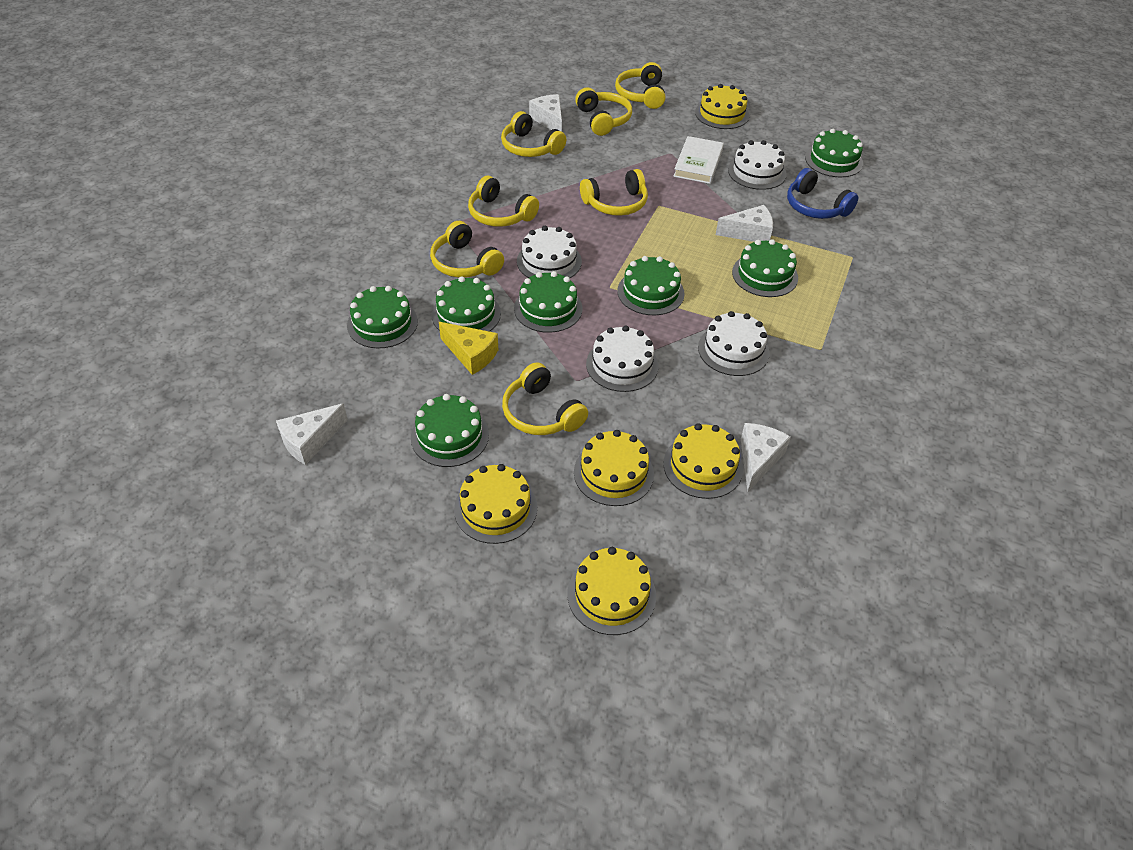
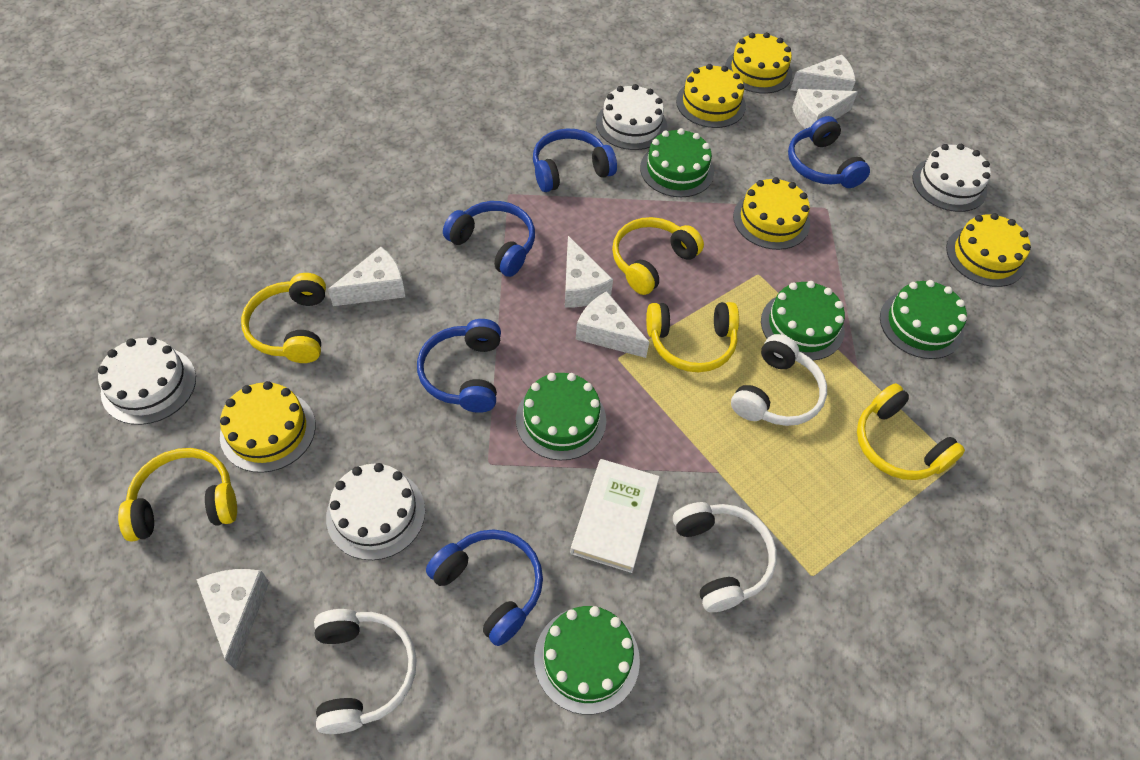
blue headphones: 1 -> 5
green cake: 7 -> 5
white cheese: 4 -> 6
white headphones: 0 -> 3
yellow cheese: 1 -> 0
yellow headphones: 7 -> 5

